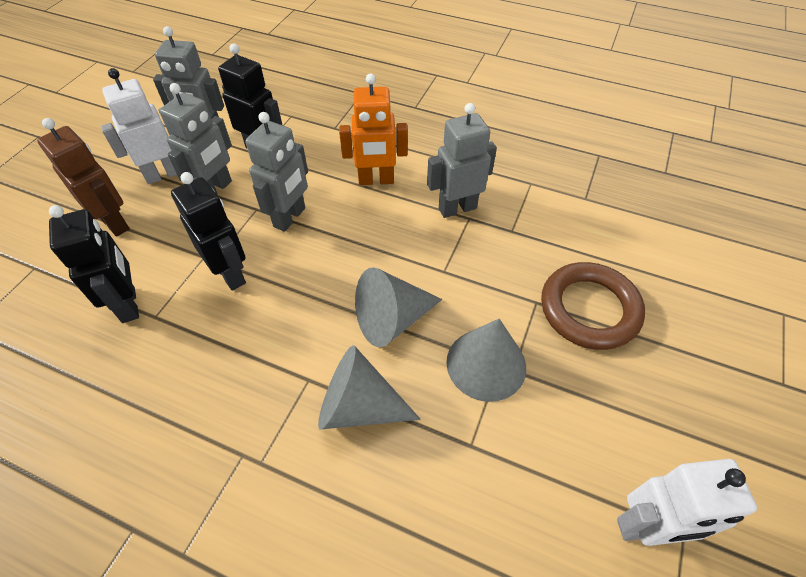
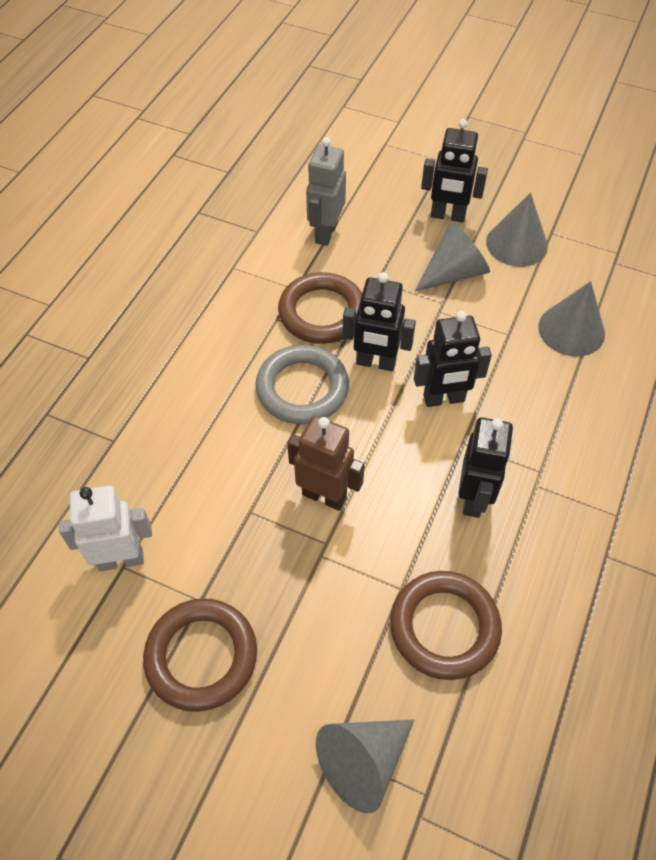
black robot: 3 -> 4
brown ring: 1 -> 3
grey cone: 3 -> 4
grey ring: 0 -> 1
grey robot: 4 -> 1
orange robot: 1 -> 0
white robot: 2 -> 1

